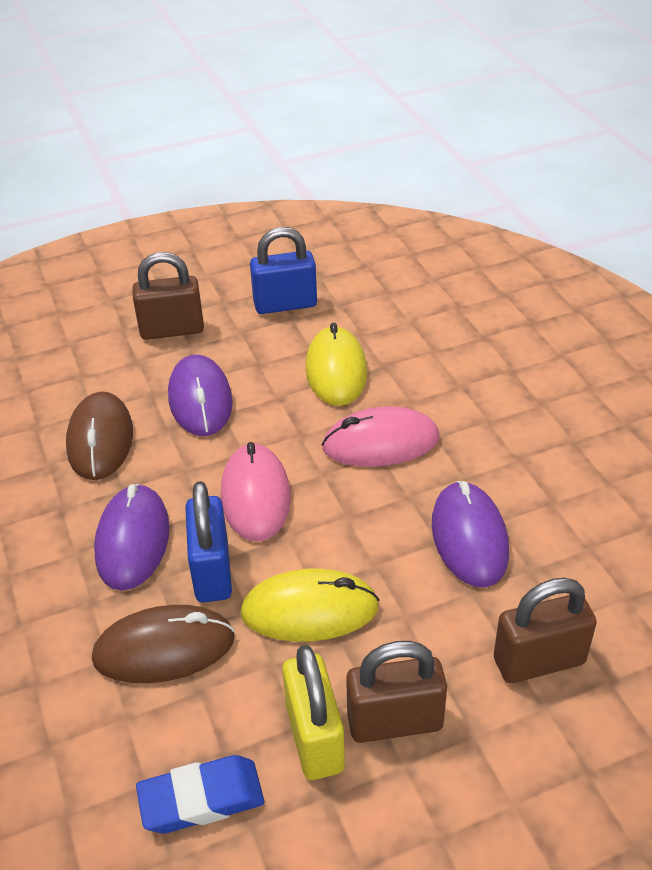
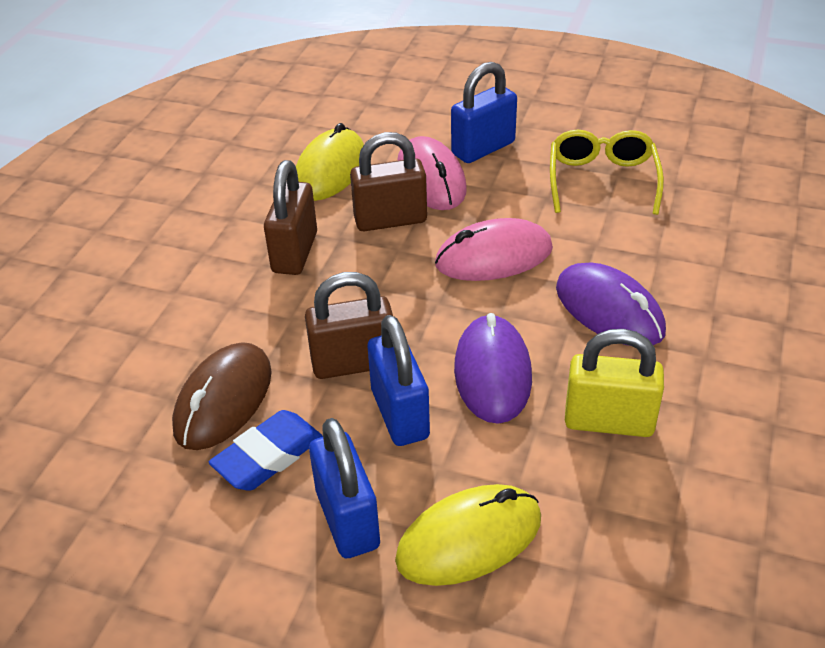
blue padlock: 2 -> 3
brown mouse: 2 -> 1
purple mouse: 3 -> 2
yellow glasses: 0 -> 1

